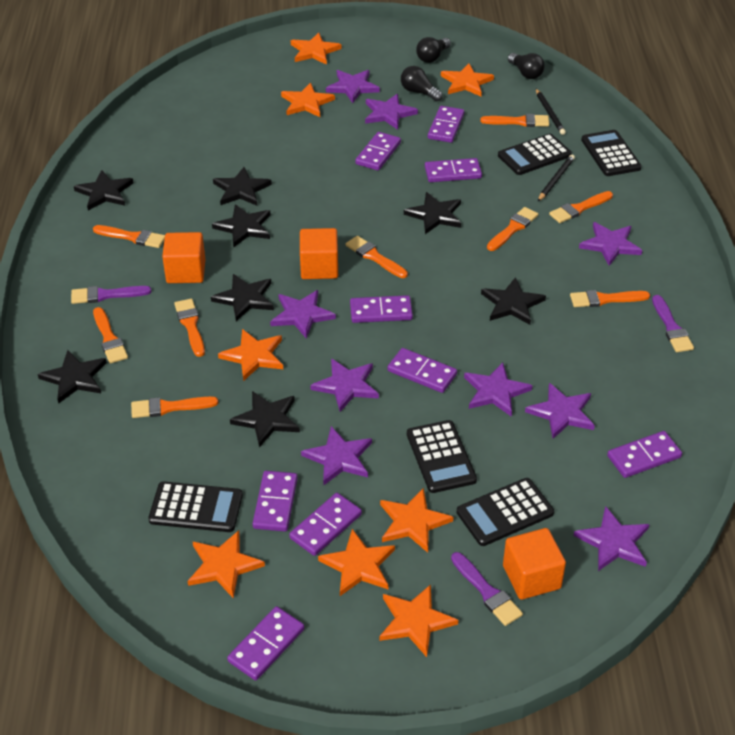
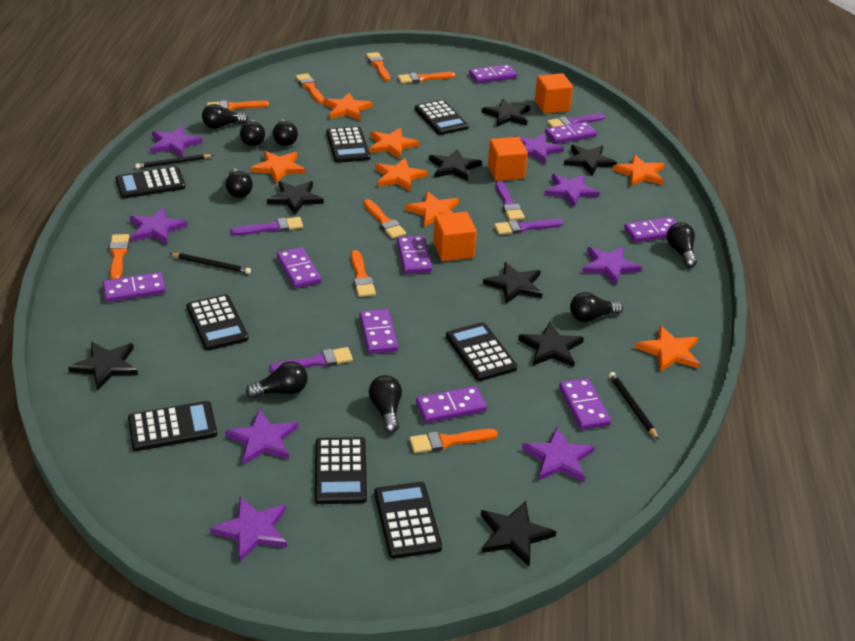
black calculator: 5 -> 8
black light bulb: 3 -> 8
black pencil: 2 -> 3
orange brush: 9 -> 8
orange star: 8 -> 7
purple brush: 3 -> 5
purple star: 9 -> 8

